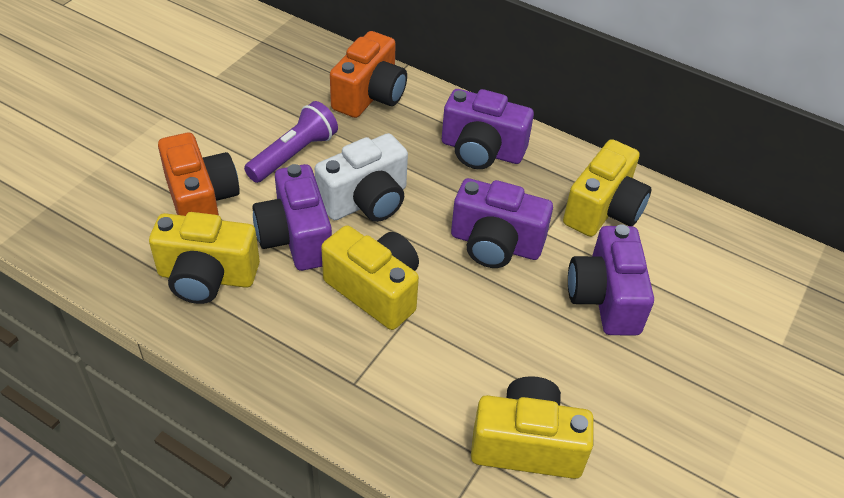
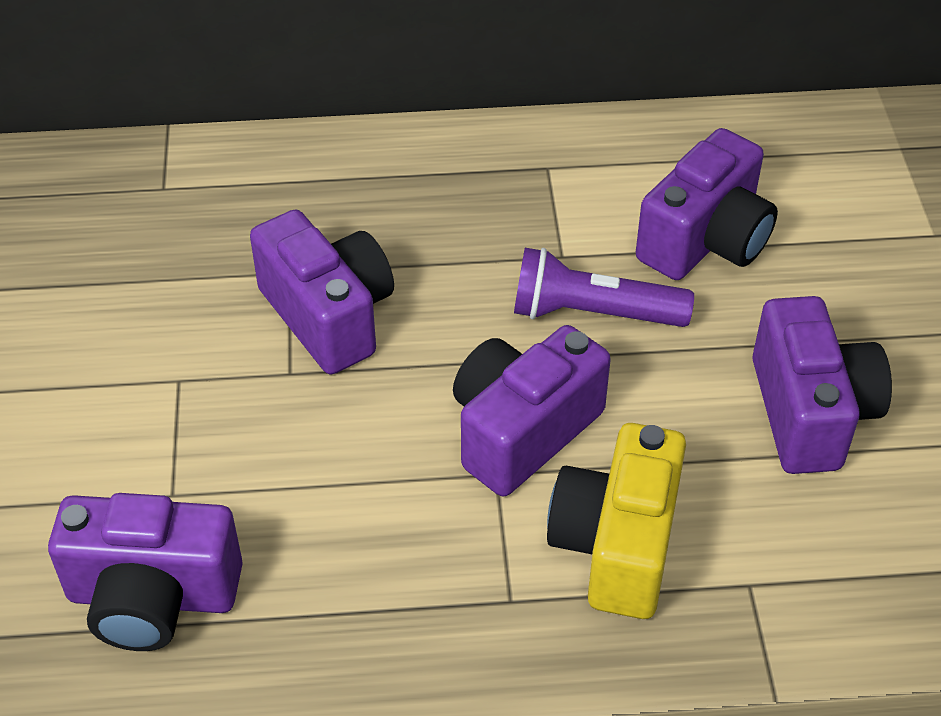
orange camera: 2 -> 0
purple camera: 4 -> 5
white camera: 1 -> 0
yellow camera: 4 -> 1

